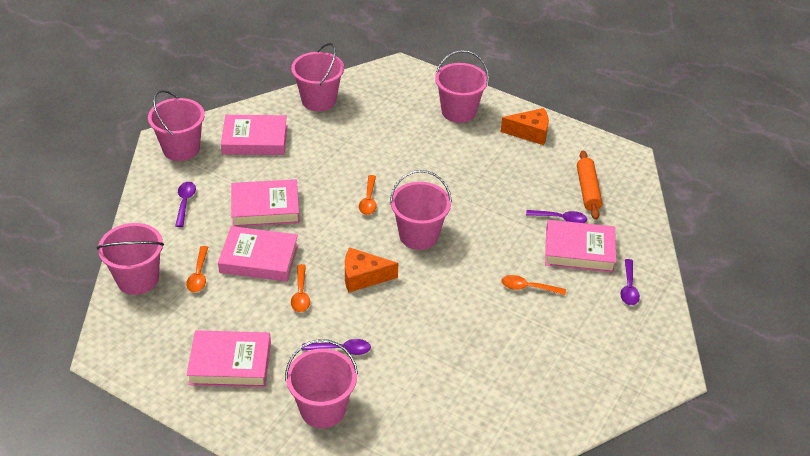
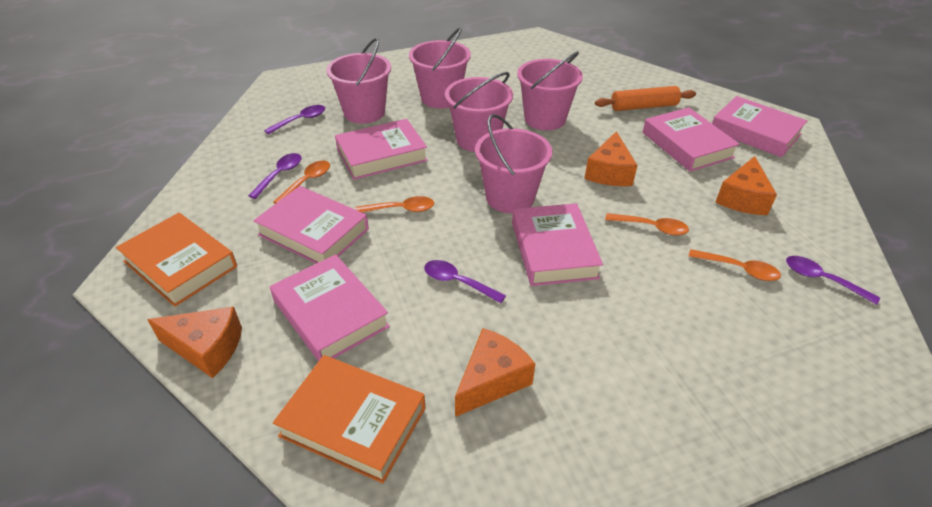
orange book: 0 -> 2
orange cheese: 2 -> 4
pink book: 5 -> 6
pink bucket: 6 -> 5

